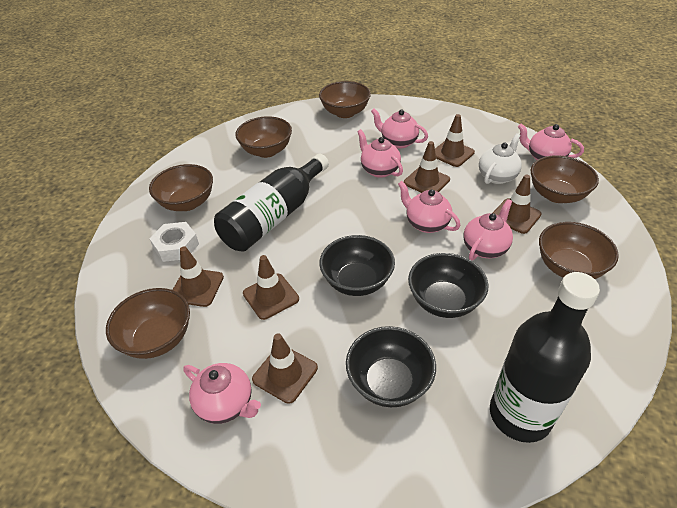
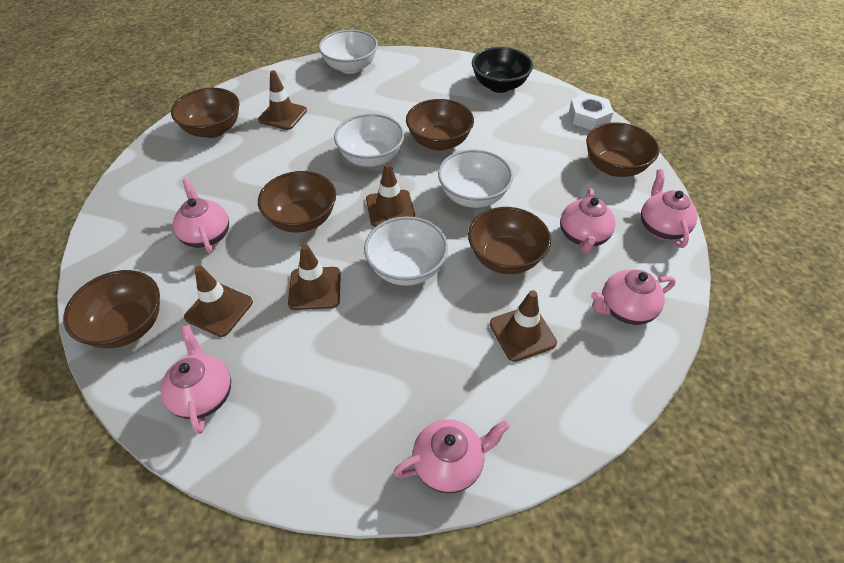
black bottle: 2 -> 0
black bowl: 3 -> 1
brown traffic cone: 6 -> 5
white bowl: 0 -> 4
white teapot: 1 -> 0

